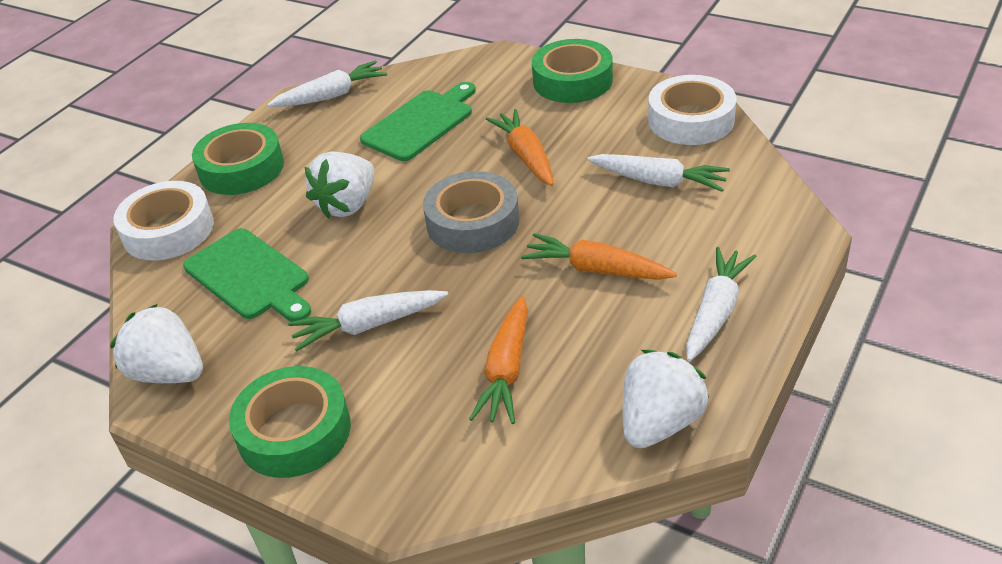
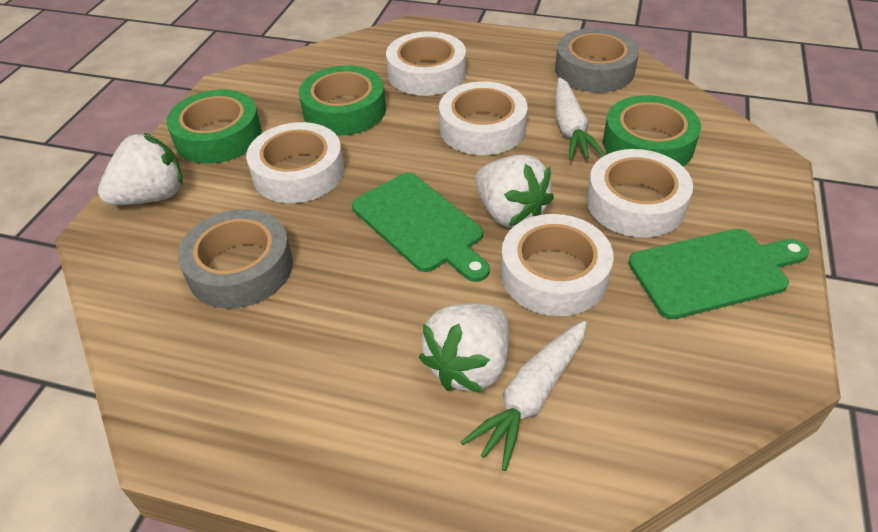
grey tape: 1 -> 2
orange carrot: 3 -> 0
white carrot: 4 -> 2
white tape: 2 -> 5

